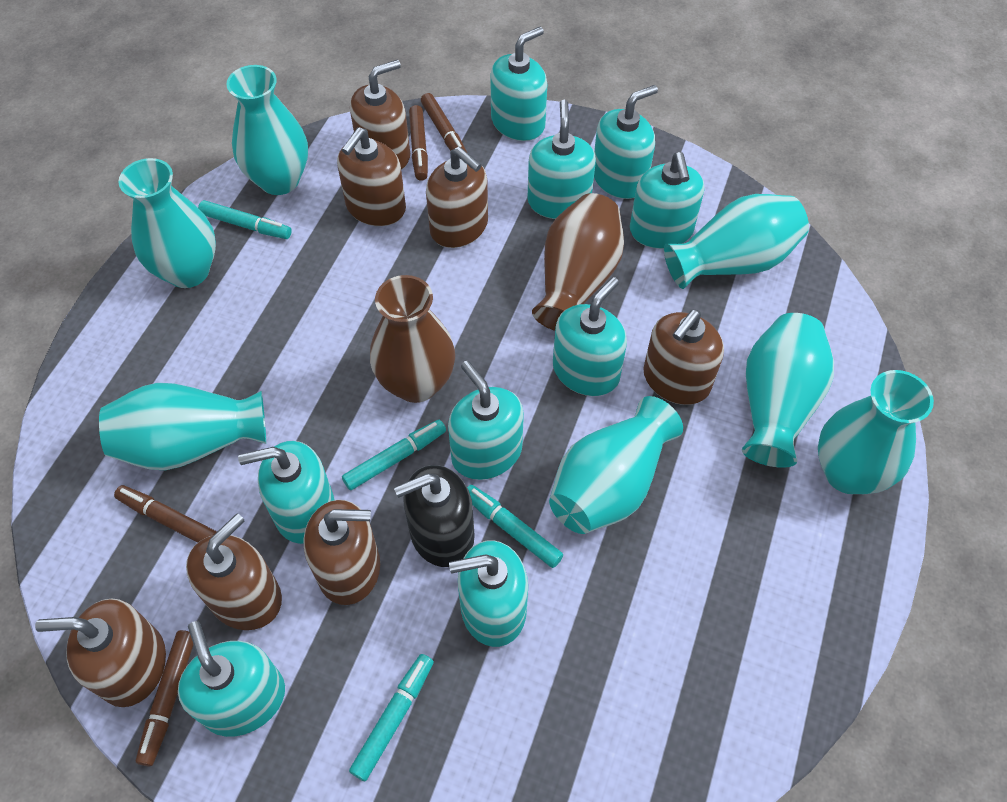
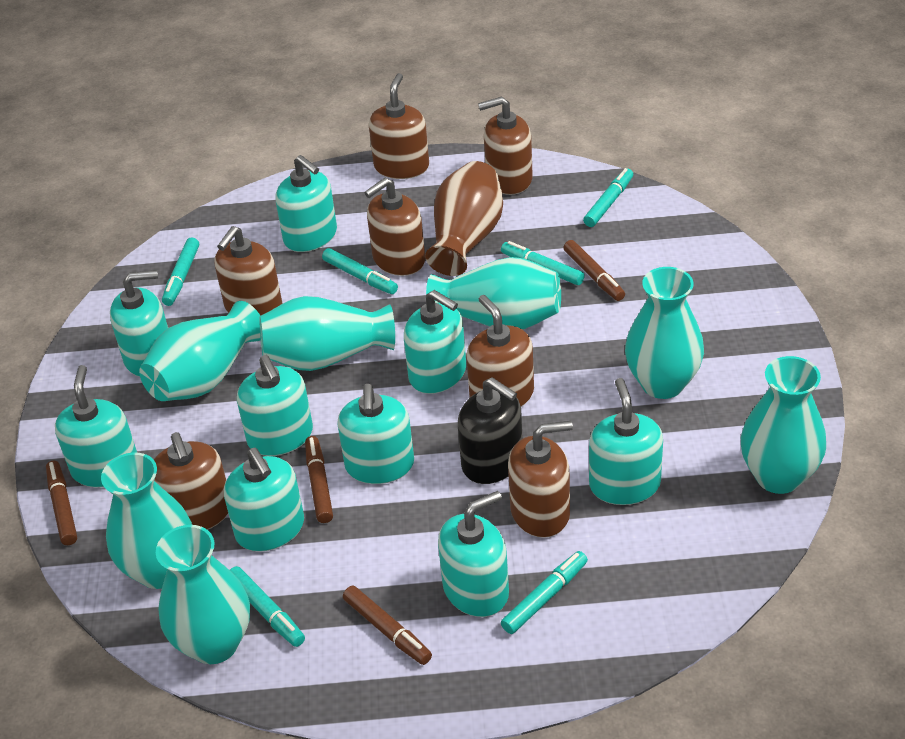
brown vase: 2 -> 1
turquoise marker: 4 -> 6

